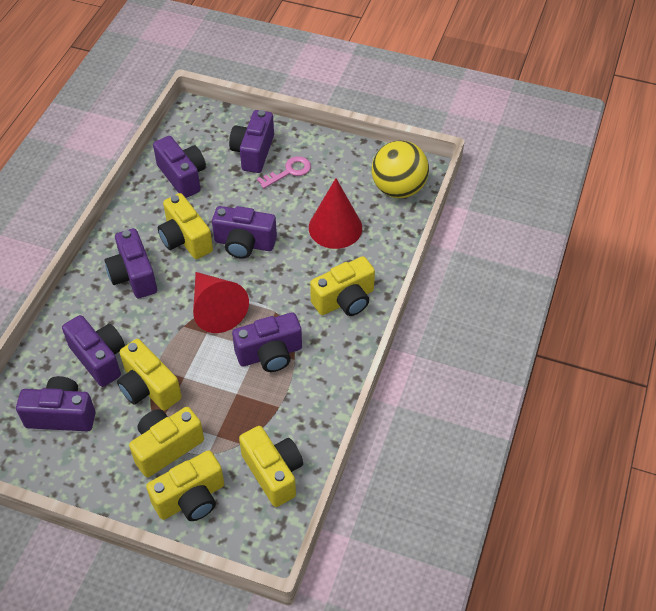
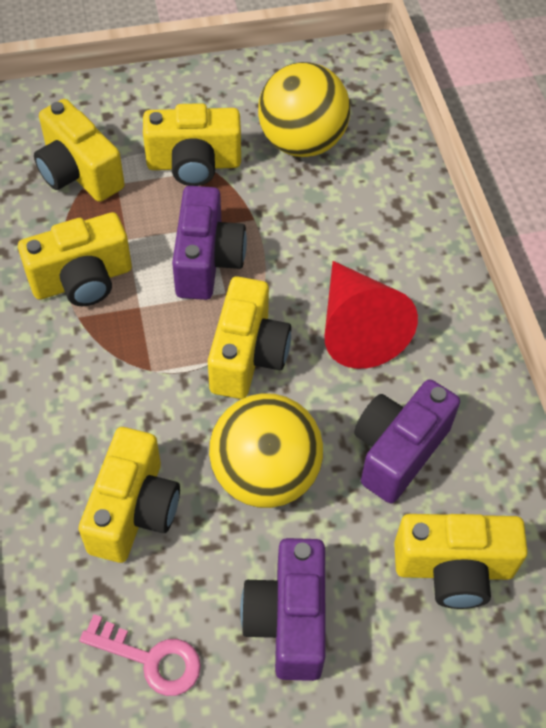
purple camera: 7 -> 3
red cone: 2 -> 1
yellow ball: 1 -> 2

